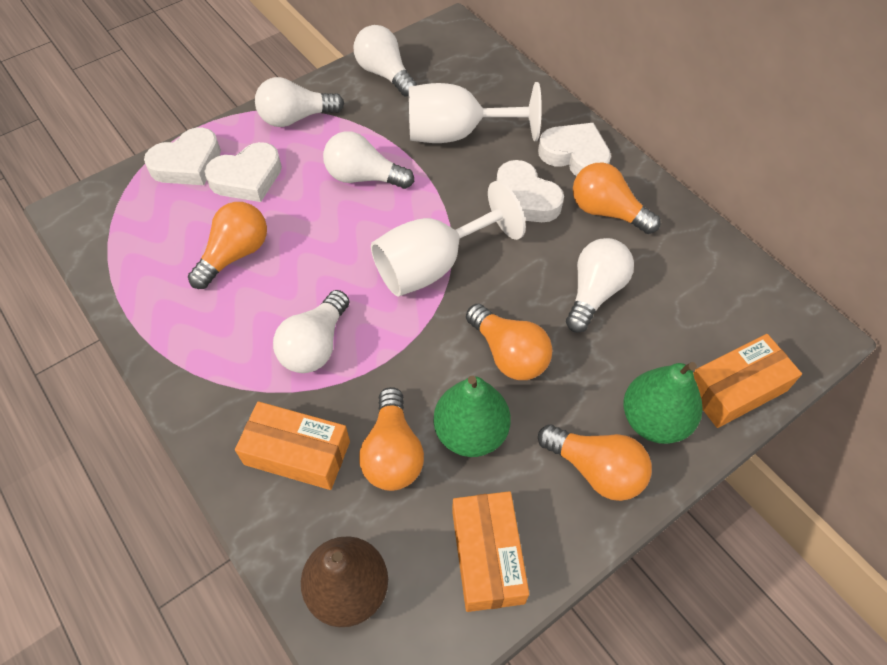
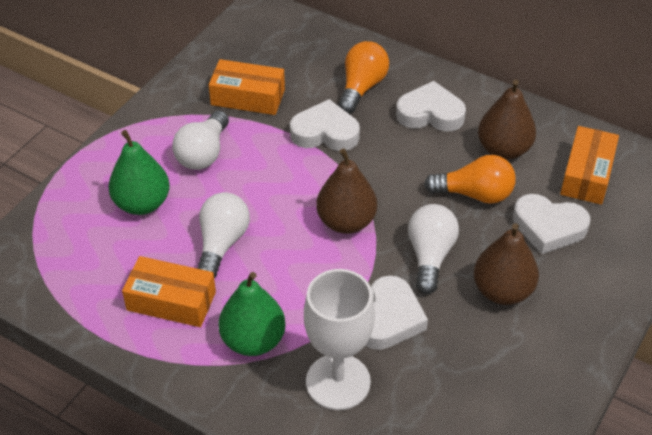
brown pear: 1 -> 3
orange light bulb: 5 -> 2
white goblet: 2 -> 1
white light bulb: 5 -> 3

